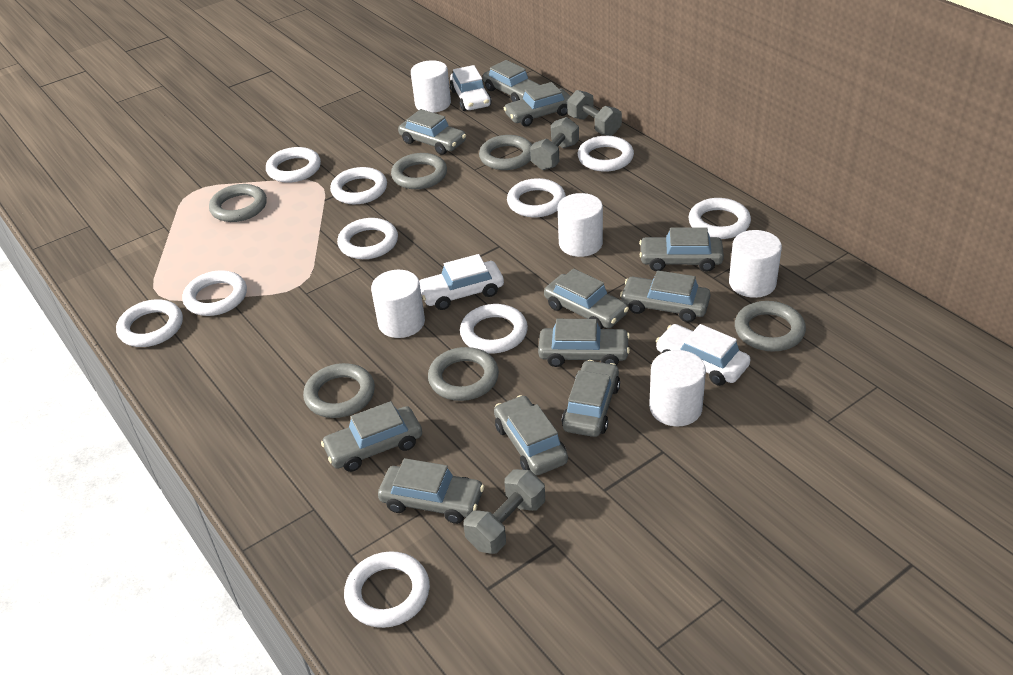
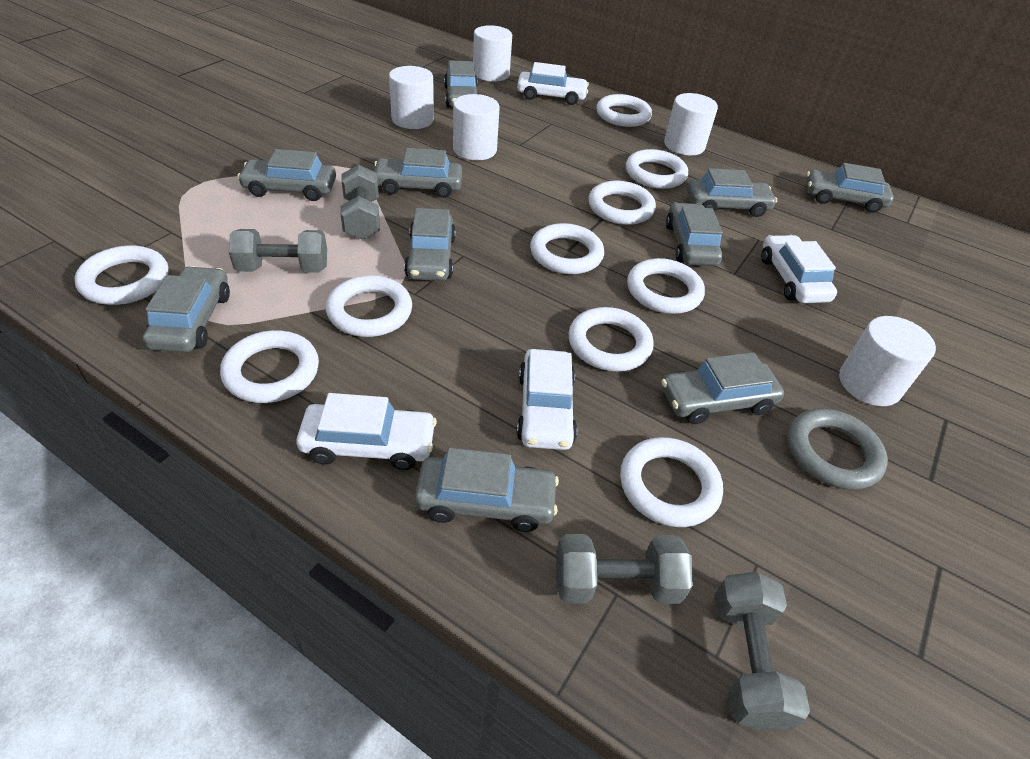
grey car: 11 -> 10
grey dumbbell: 3 -> 4
grey ring: 6 -> 1
white car: 3 -> 4

